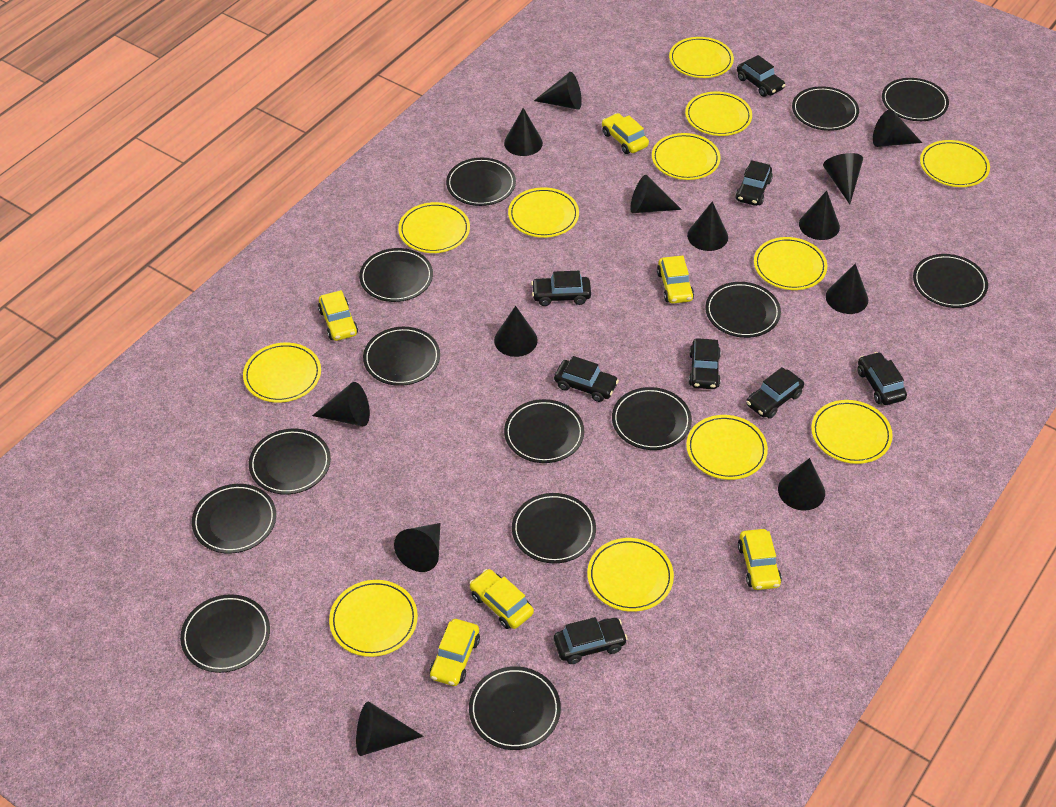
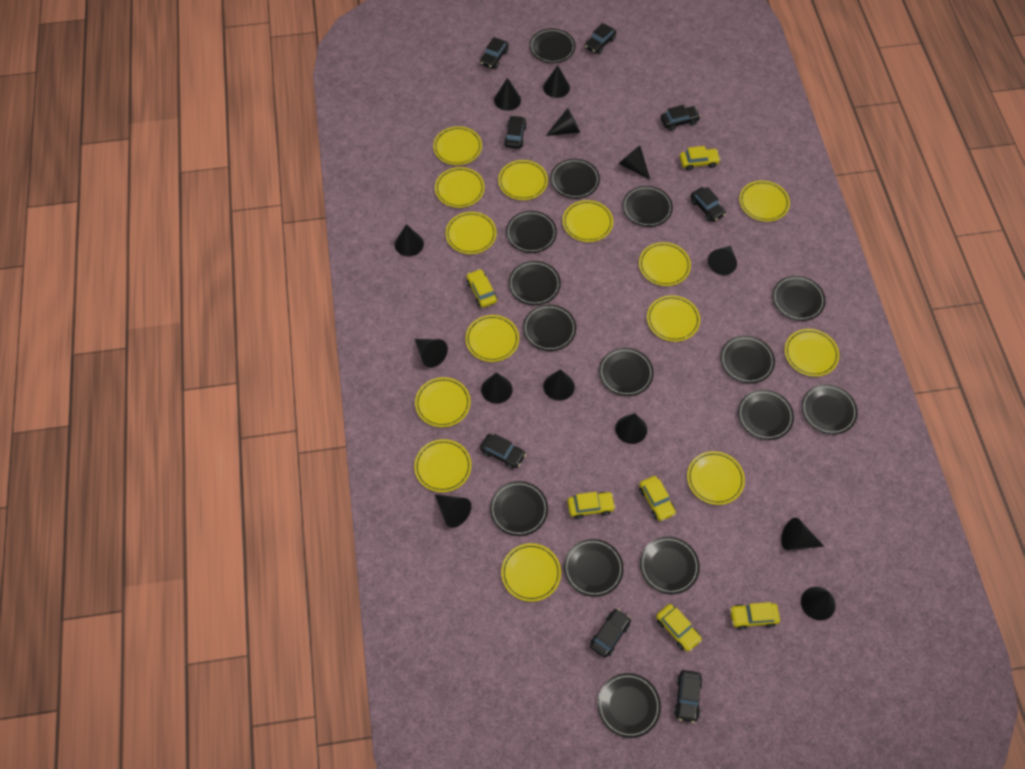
black plate: 14 -> 15
yellow plate: 12 -> 14

